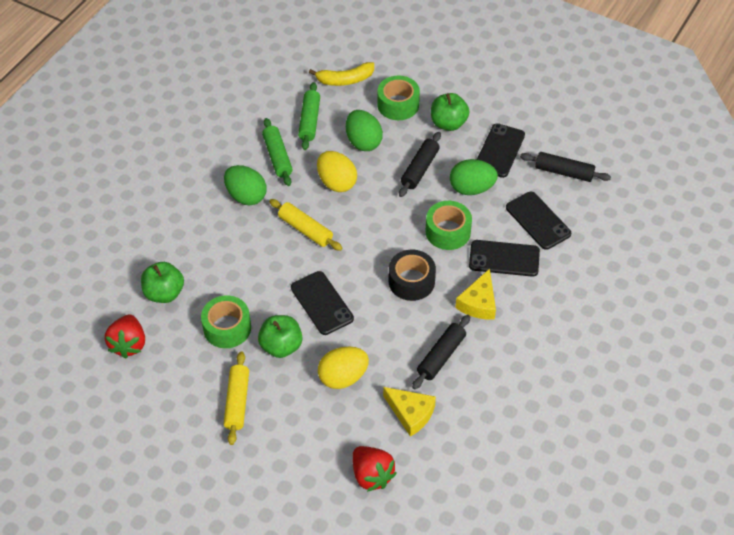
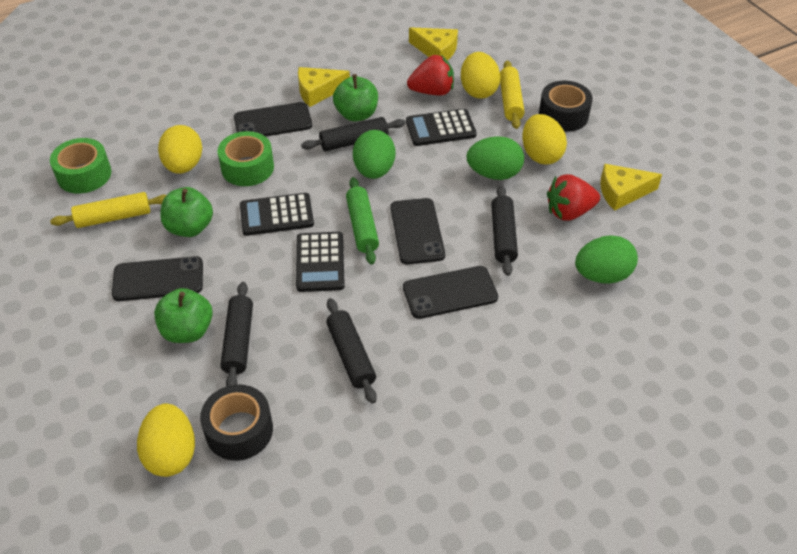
black calculator: 0 -> 3
black rolling pin: 3 -> 4
black tape: 1 -> 2
green rolling pin: 2 -> 1
green tape: 3 -> 2
yellow banana: 1 -> 0
yellow cheese: 2 -> 3
yellow egg: 2 -> 4

